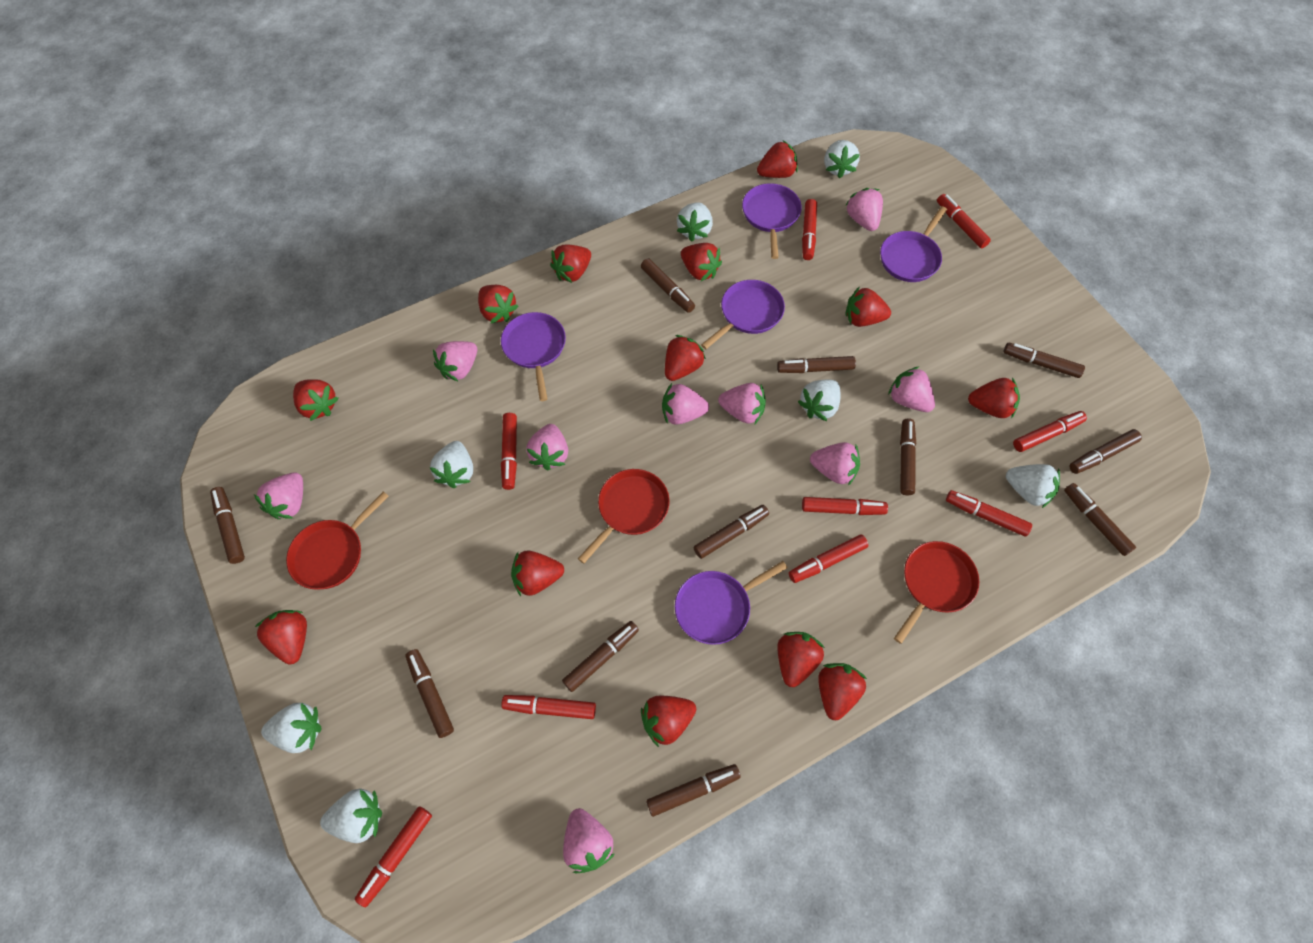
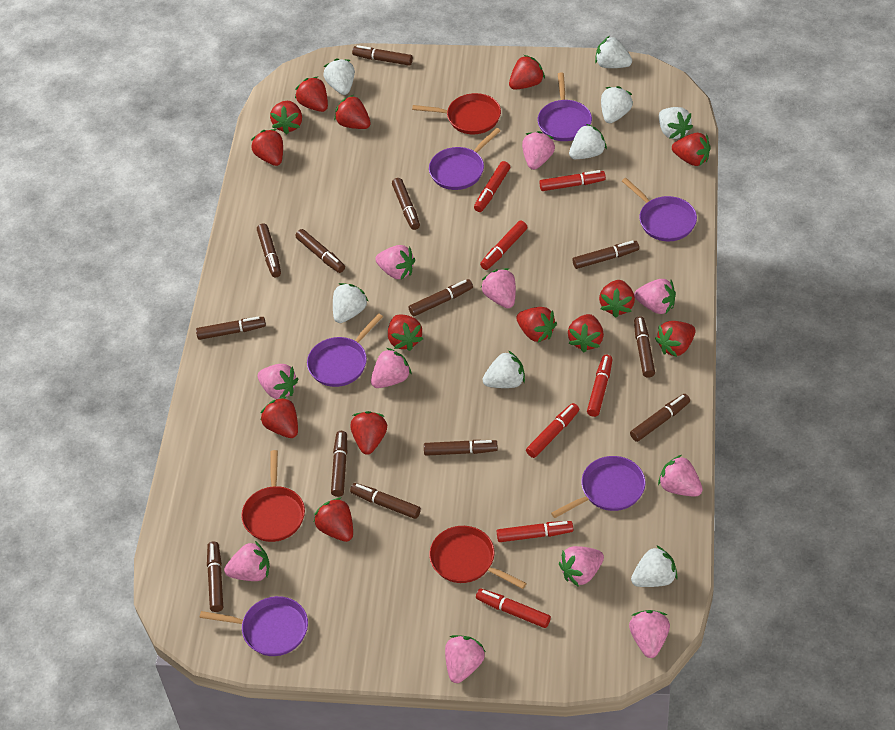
brown marker: 11 -> 13
pink strawberry: 9 -> 11
purple pan: 5 -> 6
red marker: 9 -> 7
red strawberry: 13 -> 14
white strawberry: 7 -> 8

